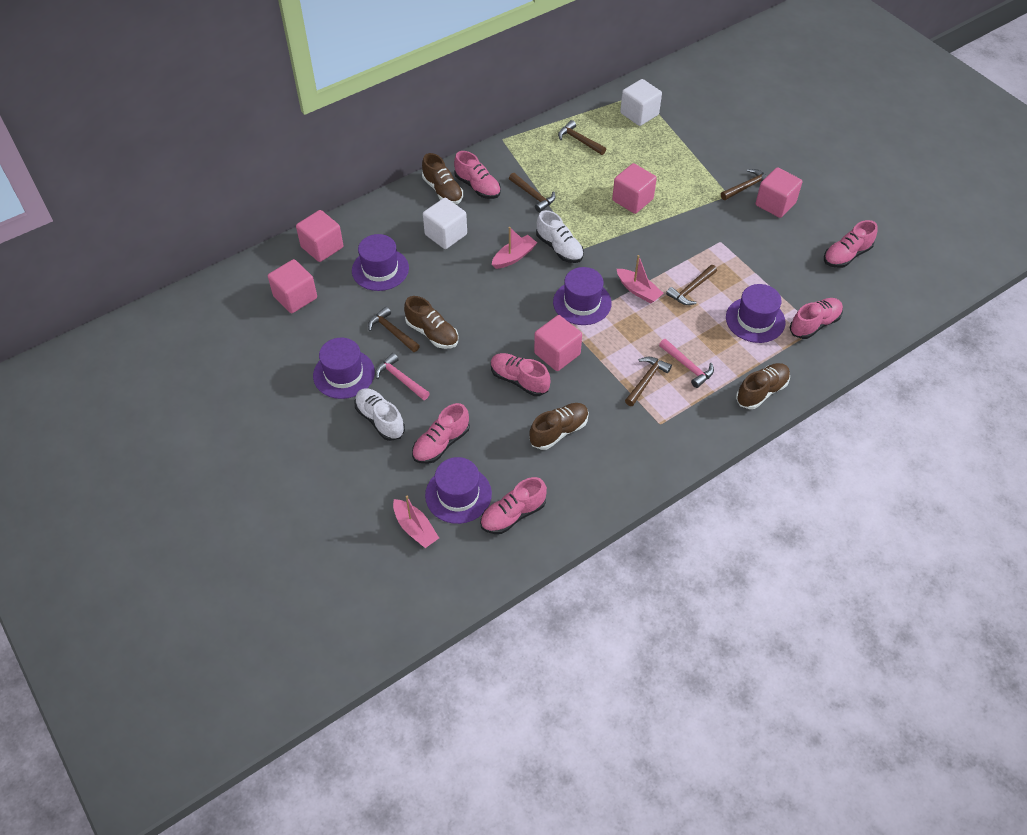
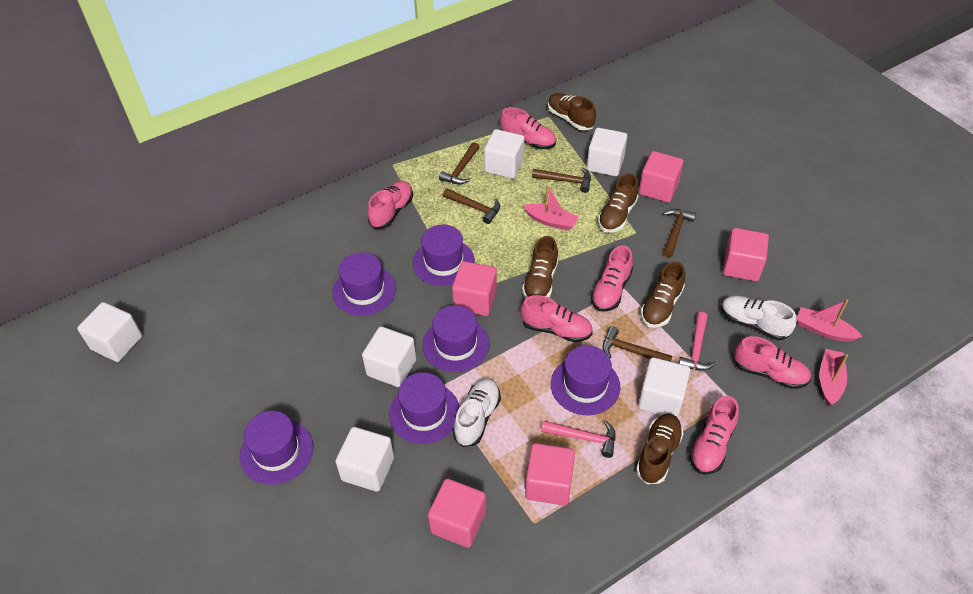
brown hammer: 6 -> 5
brown shoe: 4 -> 5
purple hat: 5 -> 6
white cube: 2 -> 6

